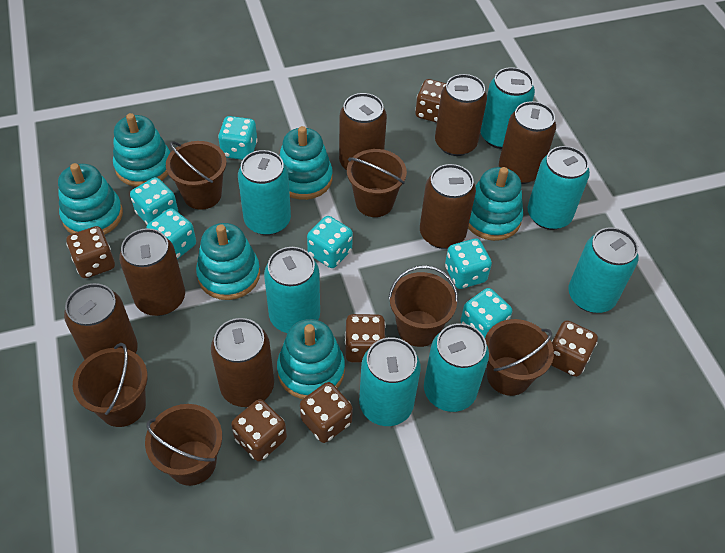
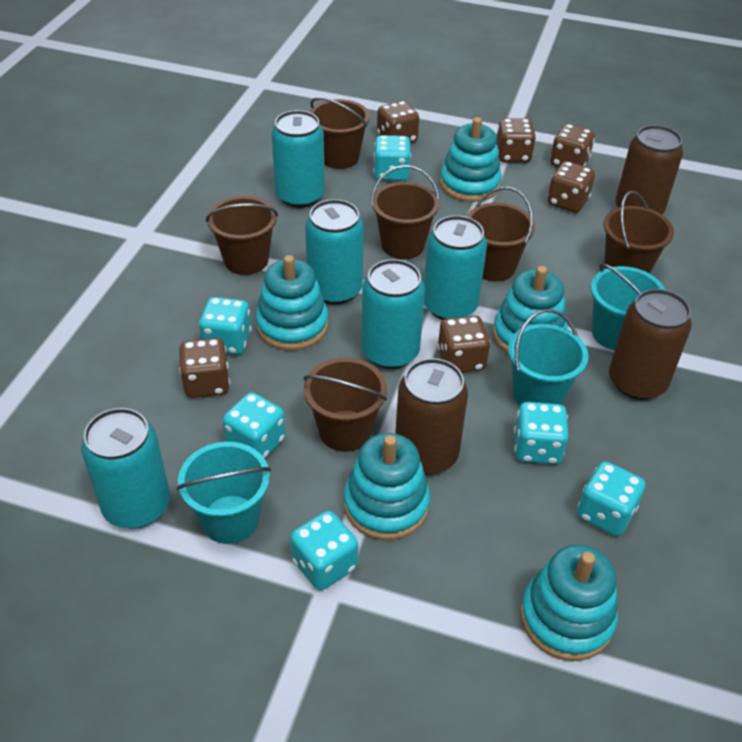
brown can: 7 -> 3
turquoise bucket: 0 -> 3
turquoise can: 7 -> 5
turquoise stacking toy: 6 -> 5

